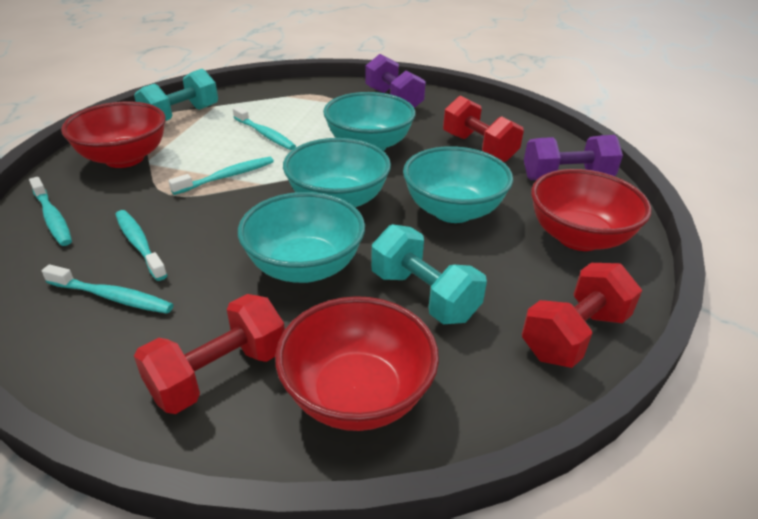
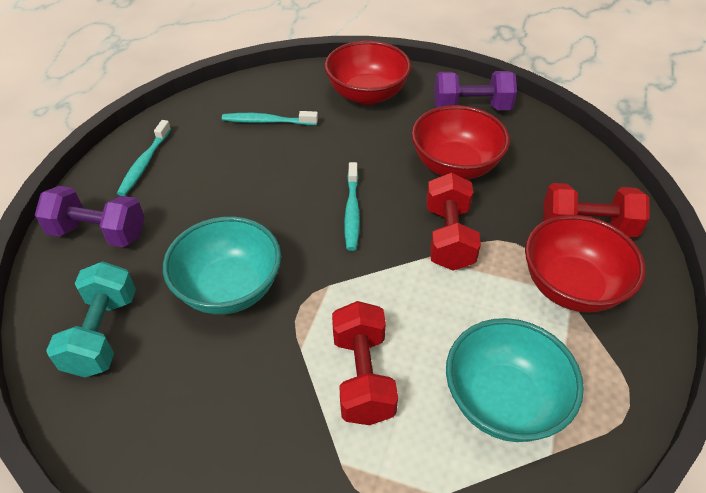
turquoise bowl: 4 -> 2
turquoise dumbbell: 2 -> 1
turquoise toothbrush: 5 -> 3

